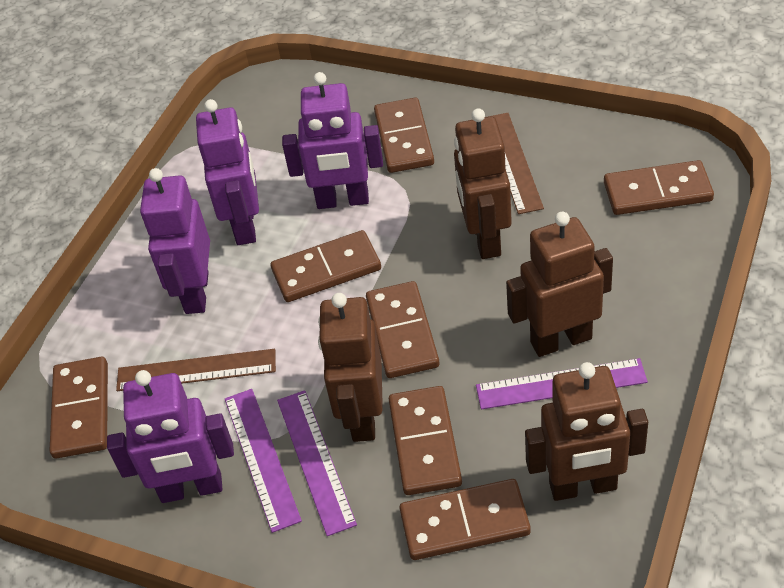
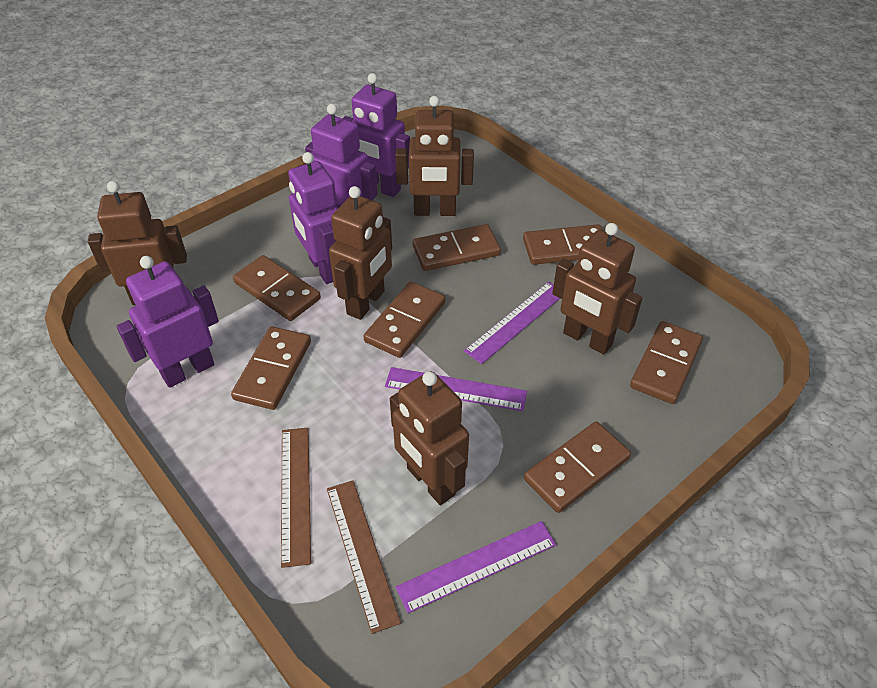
brown robot: 4 -> 5

